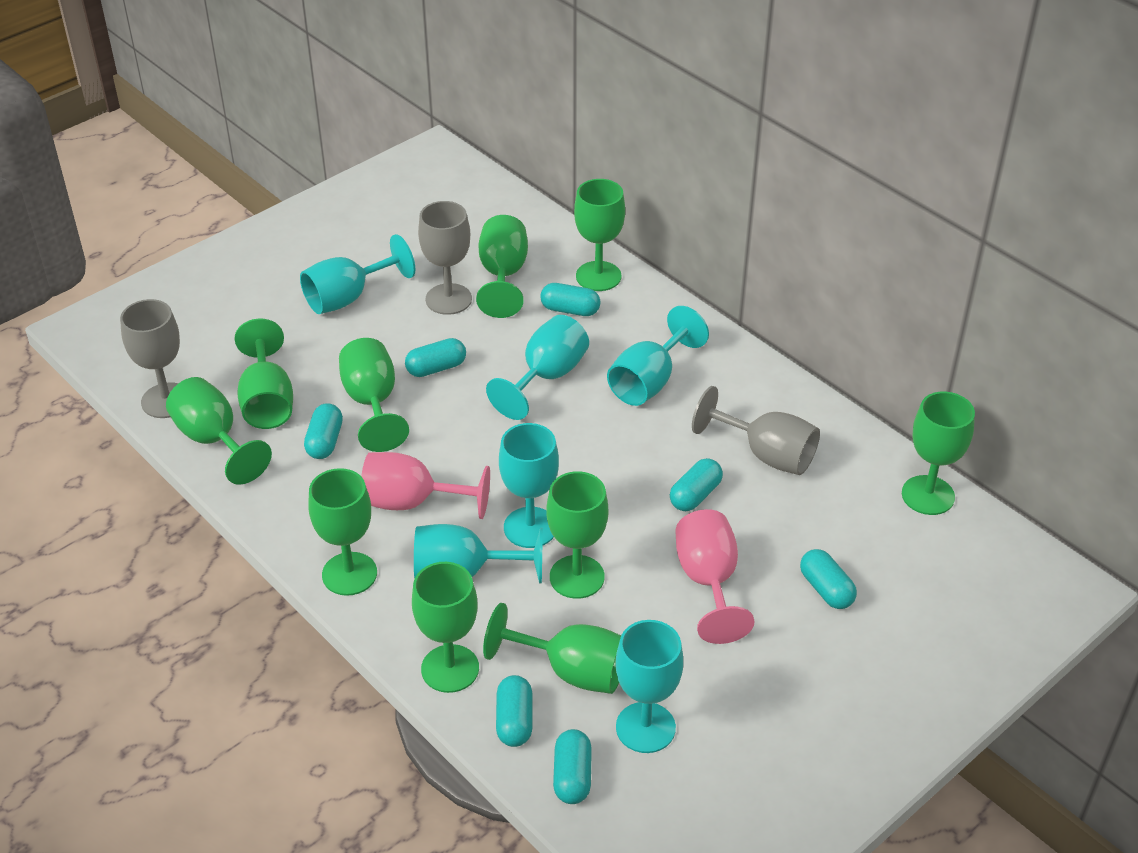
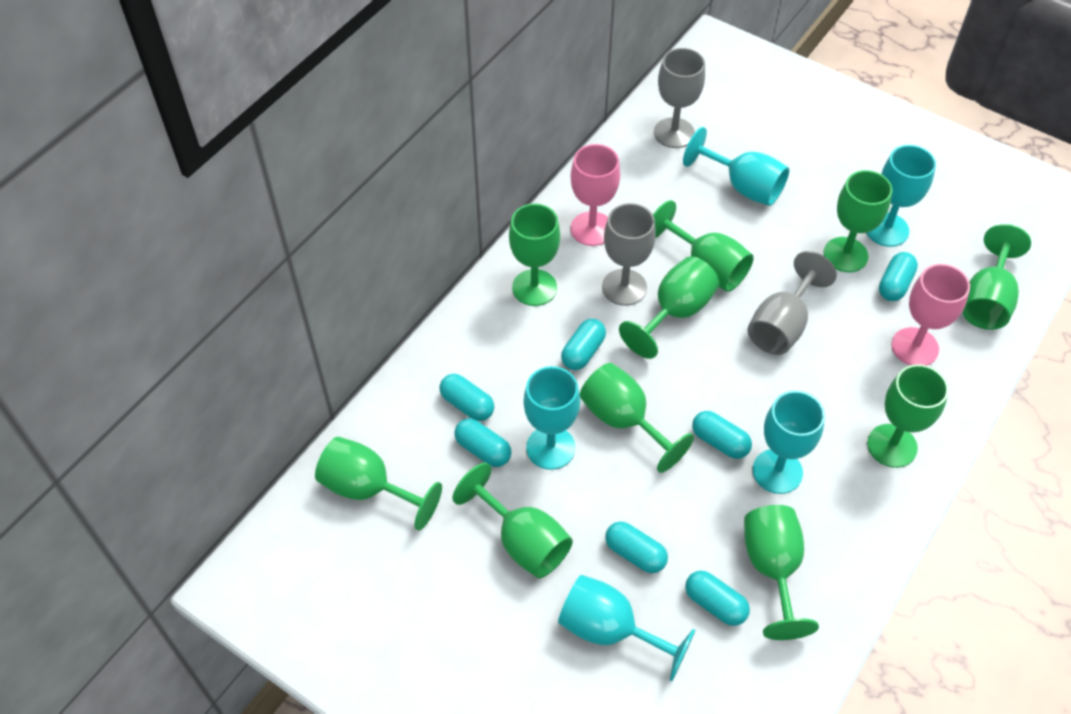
turquoise goblet: 6 -> 5

